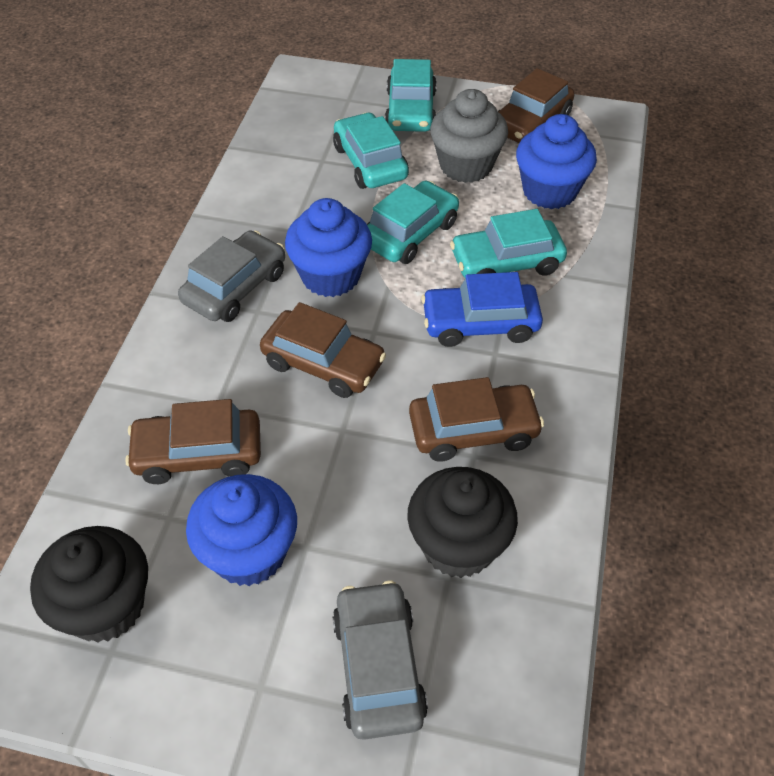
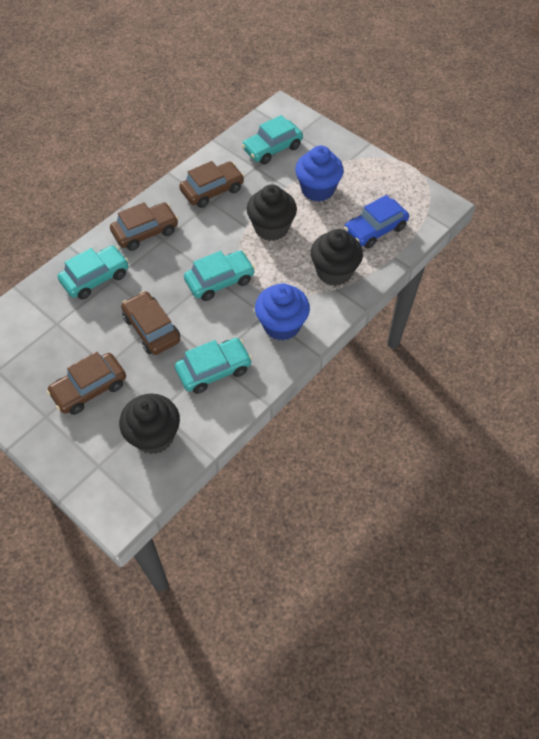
black cupcake: 2 -> 3
blue cupcake: 3 -> 2
grey car: 2 -> 0
grey cupcake: 1 -> 0

